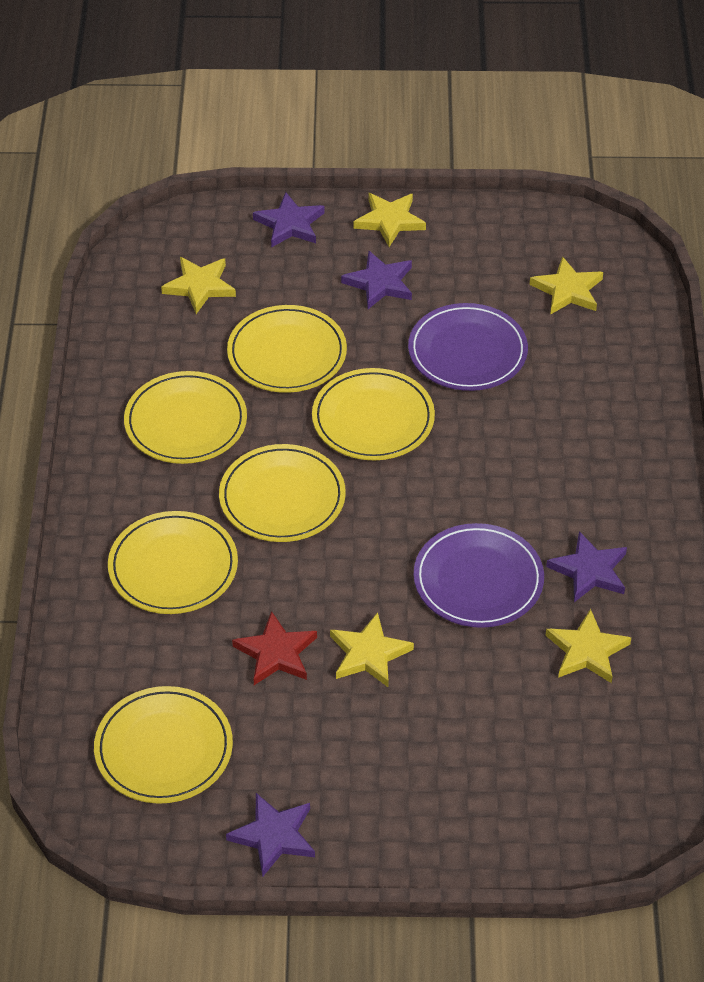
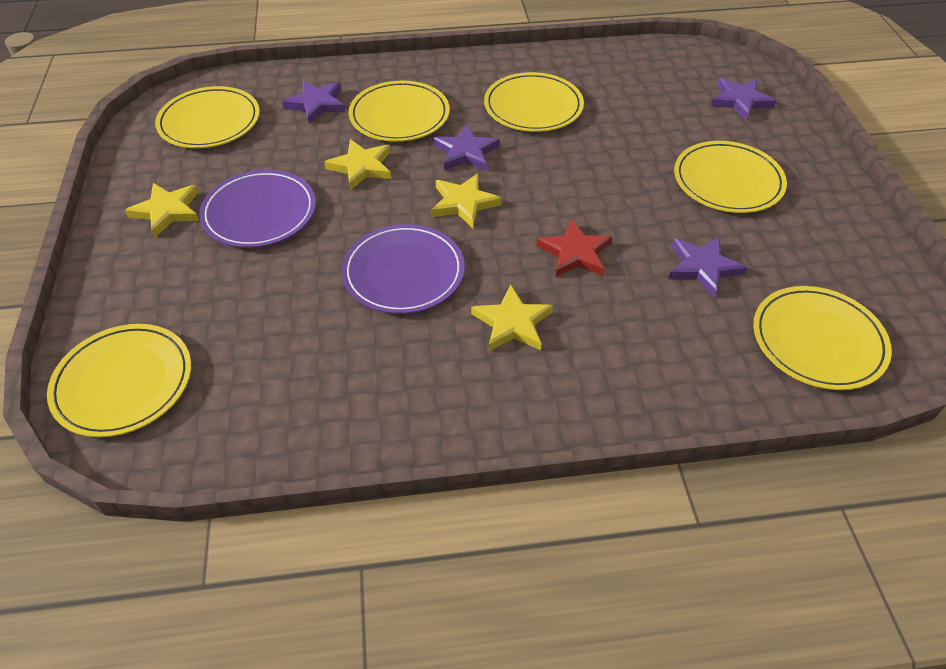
yellow star: 5 -> 4

